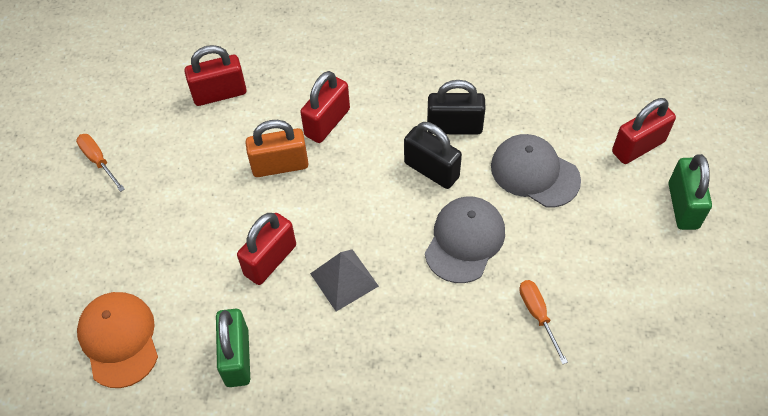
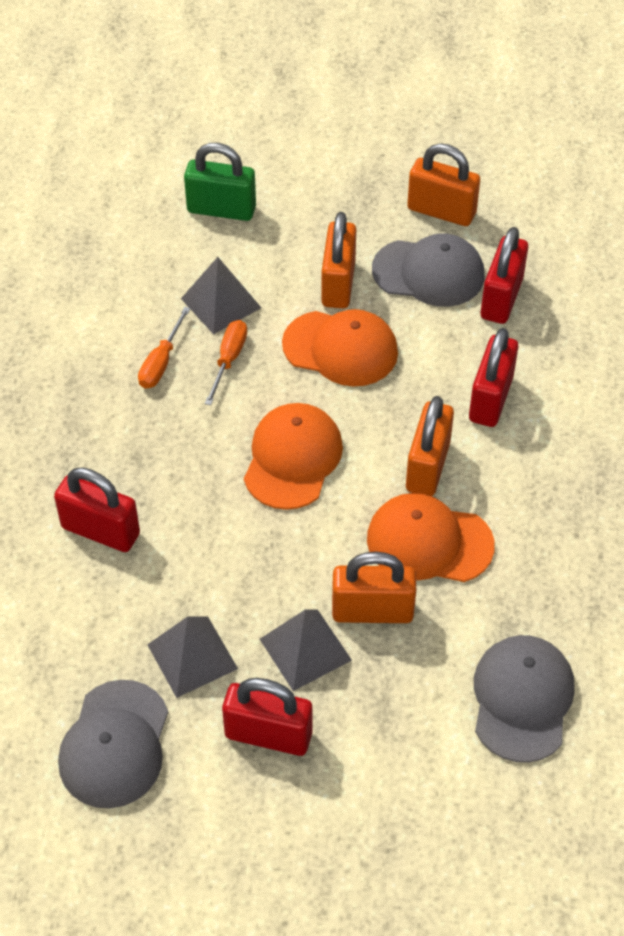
black padlock: 2 -> 0
green padlock: 2 -> 1
grey cap: 2 -> 3
grey pyramid: 1 -> 3
orange cap: 1 -> 3
orange padlock: 1 -> 4

